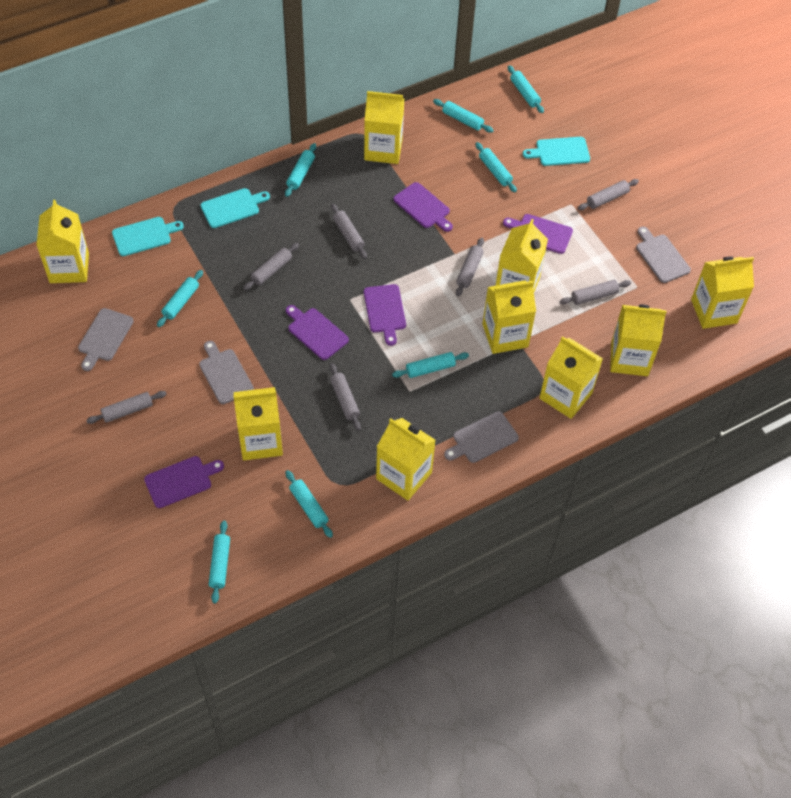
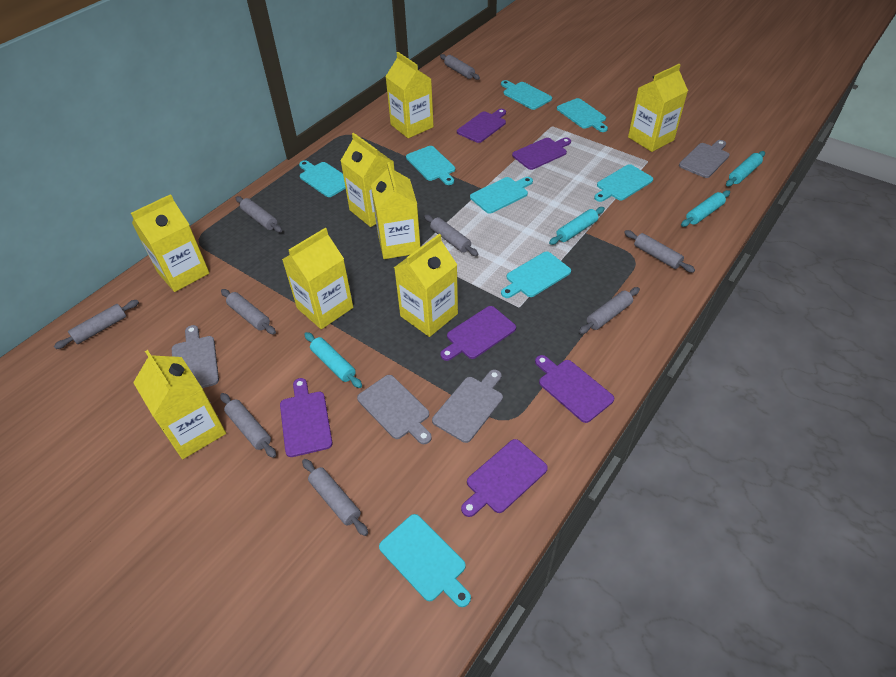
grey rolling pin: 7 -> 9
purple cutting board: 5 -> 6
turquoise cutting board: 3 -> 8
turquoise rolling pin: 8 -> 4
yellow carton: 9 -> 8

